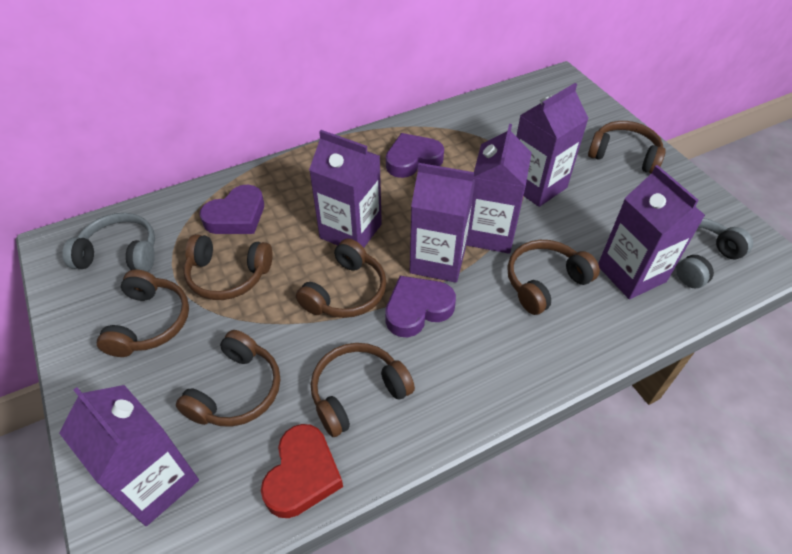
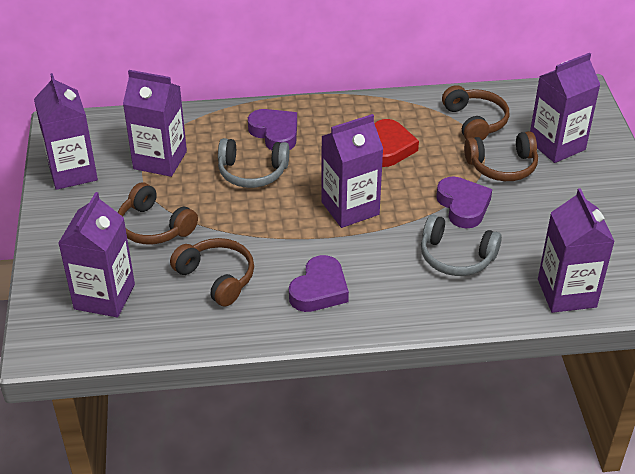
brown headphones: 7 -> 4

